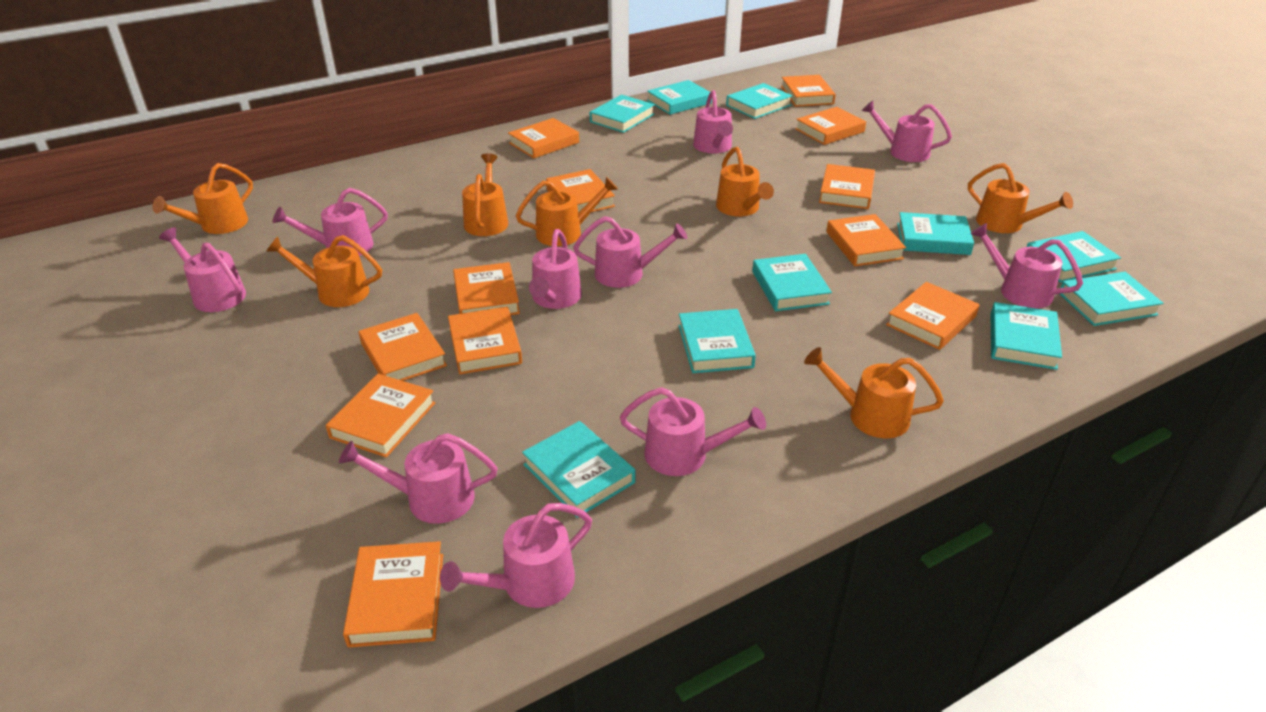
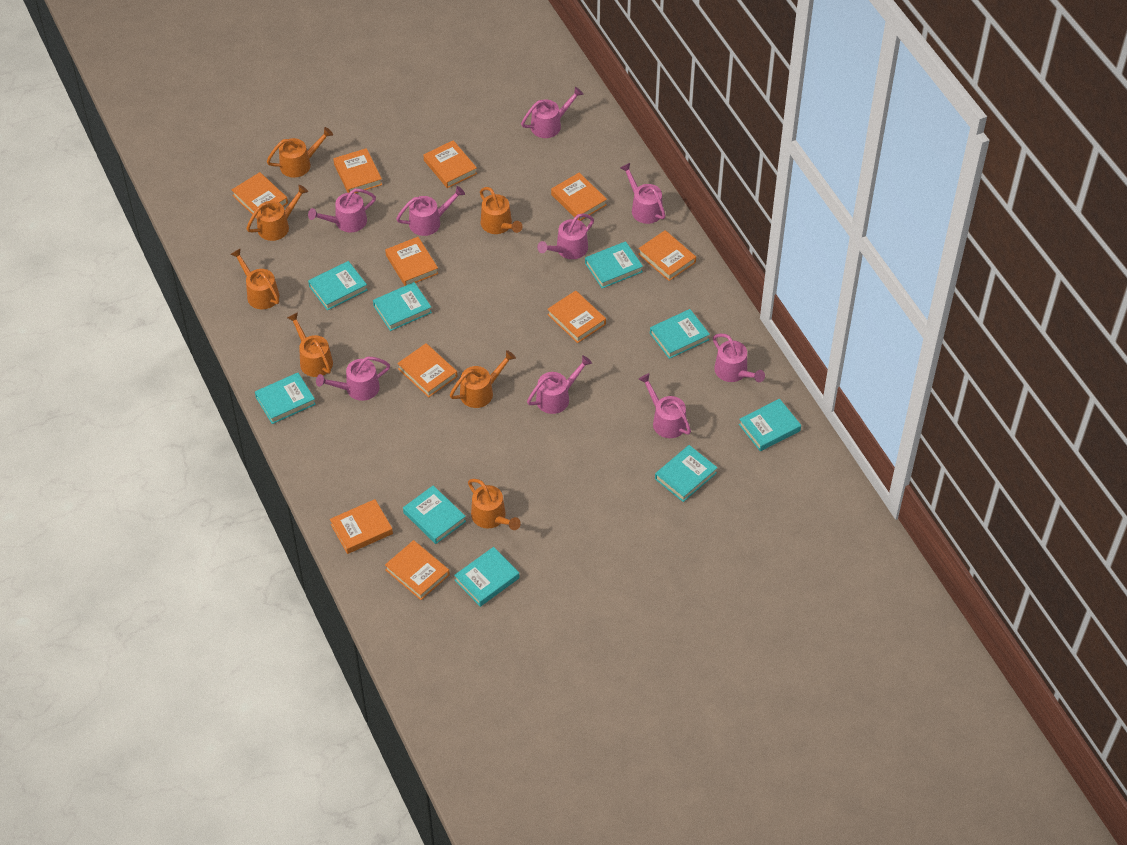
orange book: 12 -> 10
pink watering can: 10 -> 9
turquoise book: 10 -> 9

